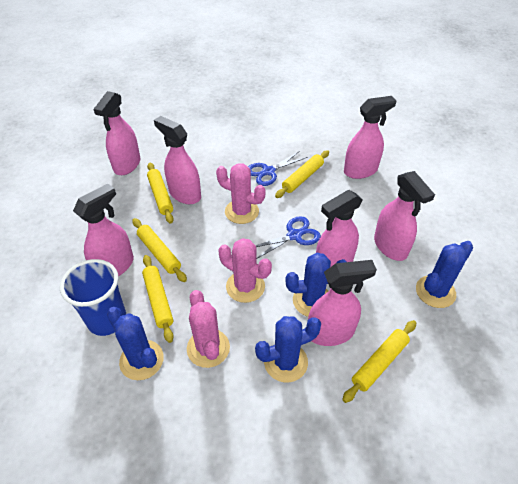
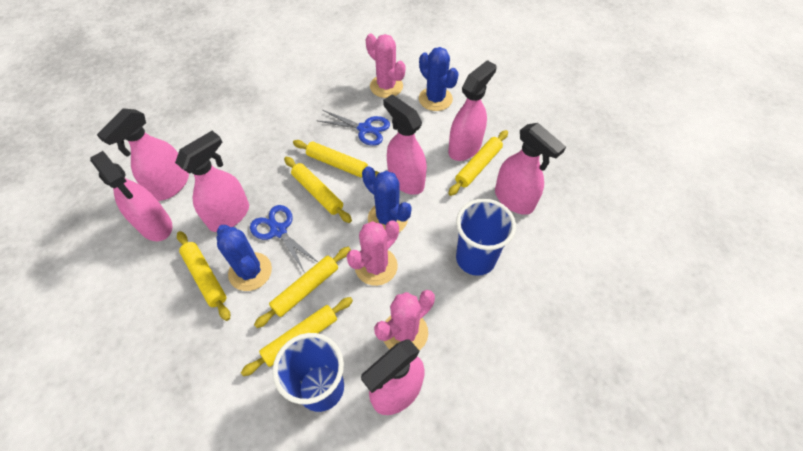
blue cactus: 4 -> 3
blue cup: 1 -> 2
yellow rolling pin: 5 -> 6

